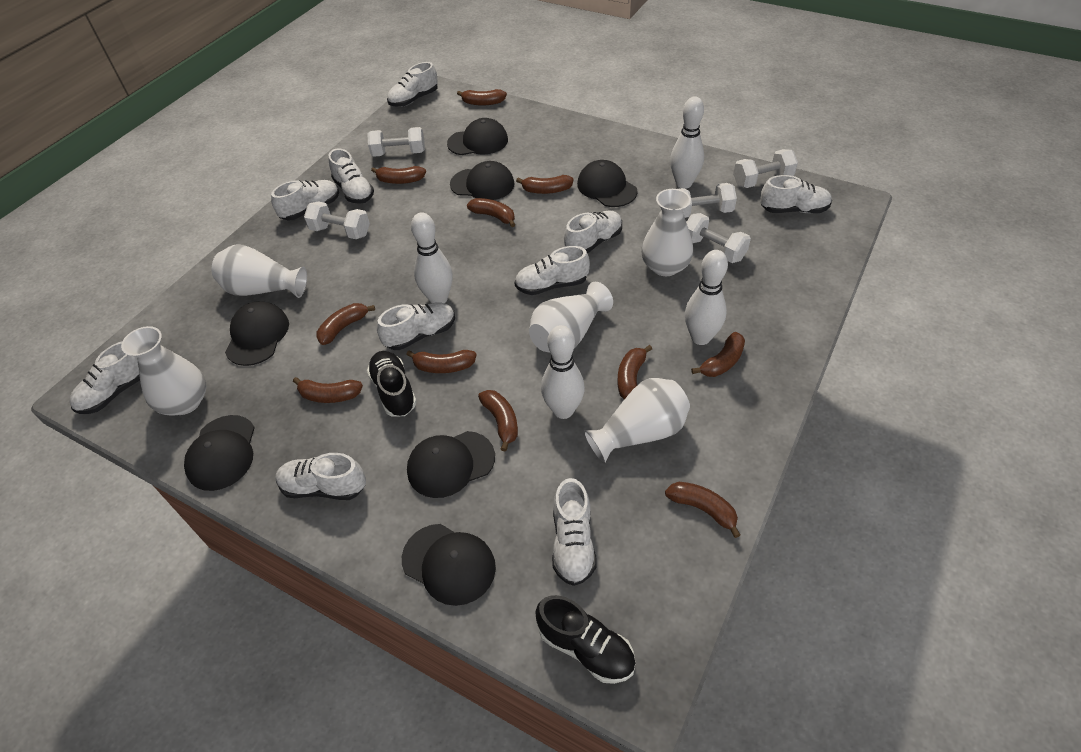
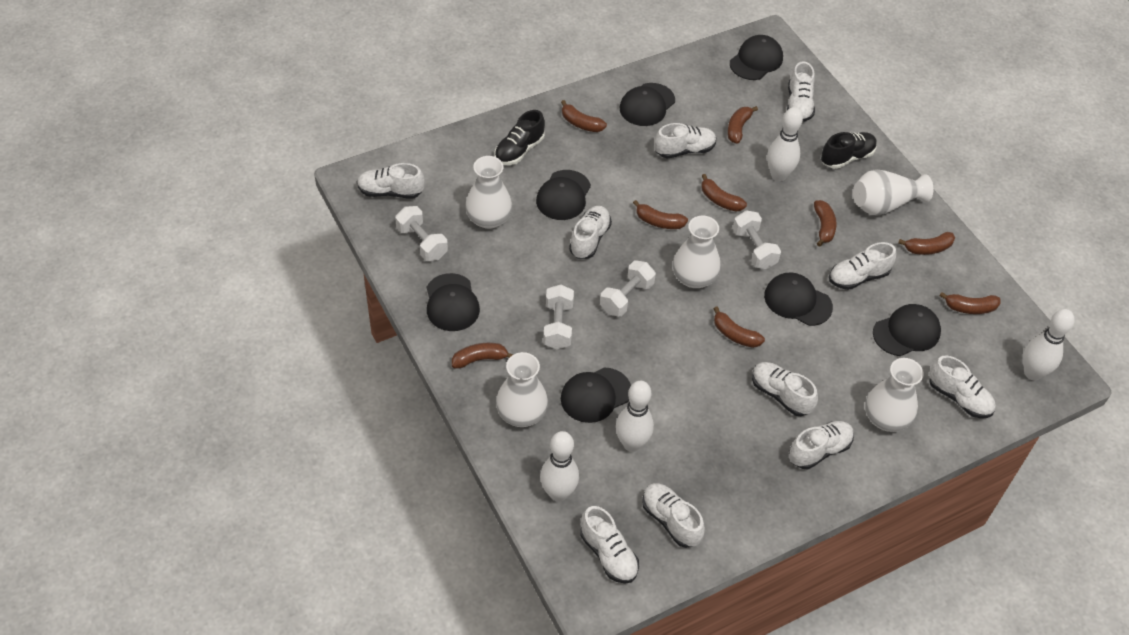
brown banana: 11 -> 9
white dumbbell: 5 -> 4

